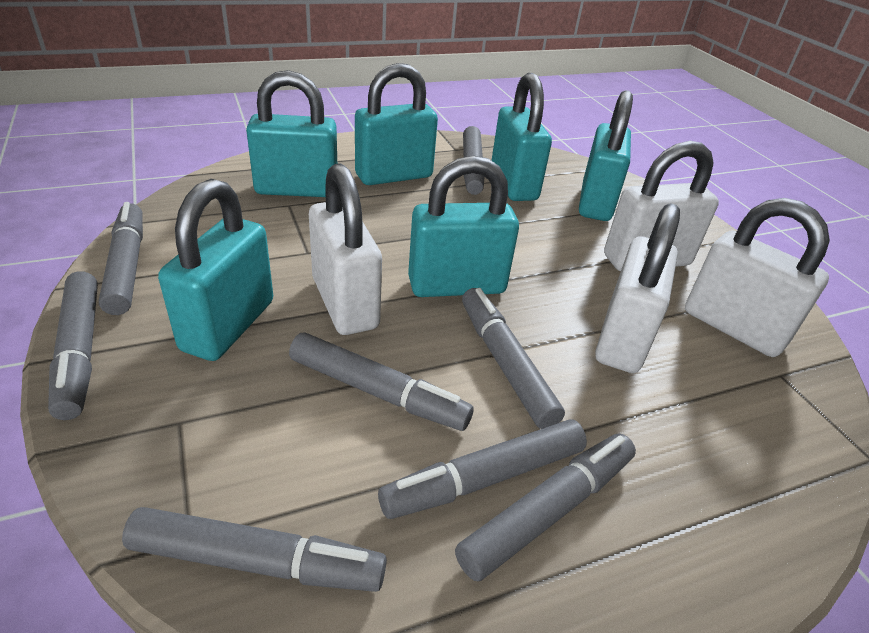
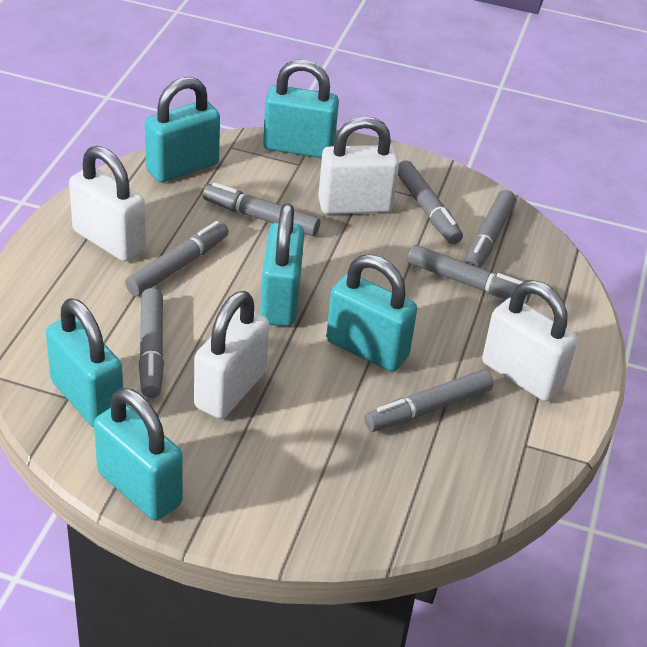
grey marker: 8 -> 7

